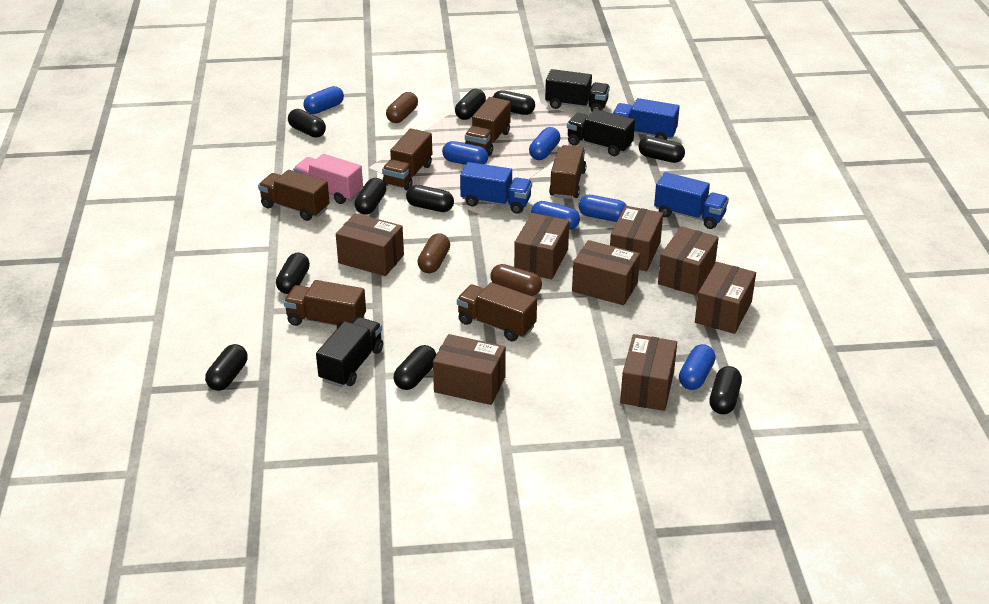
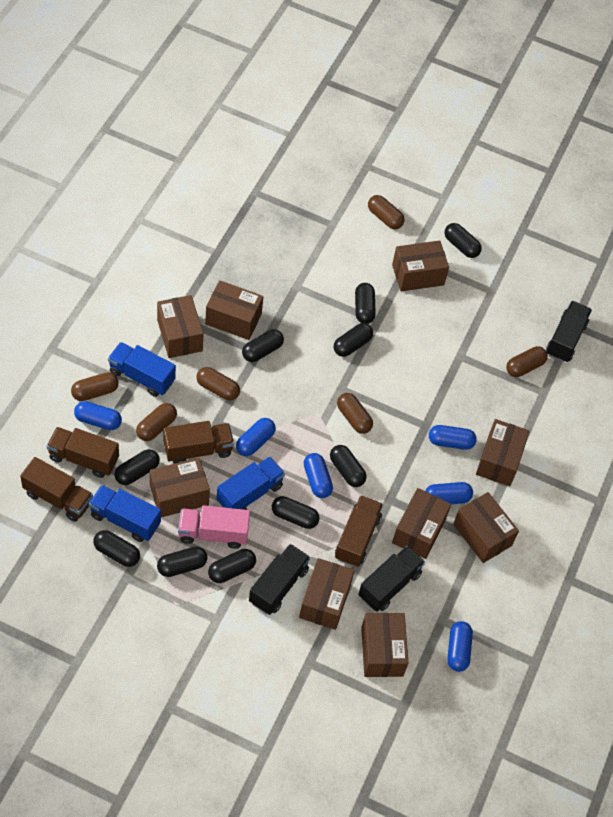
brown box: 8 -> 9
brown capsule: 3 -> 6
brown truck: 6 -> 4

